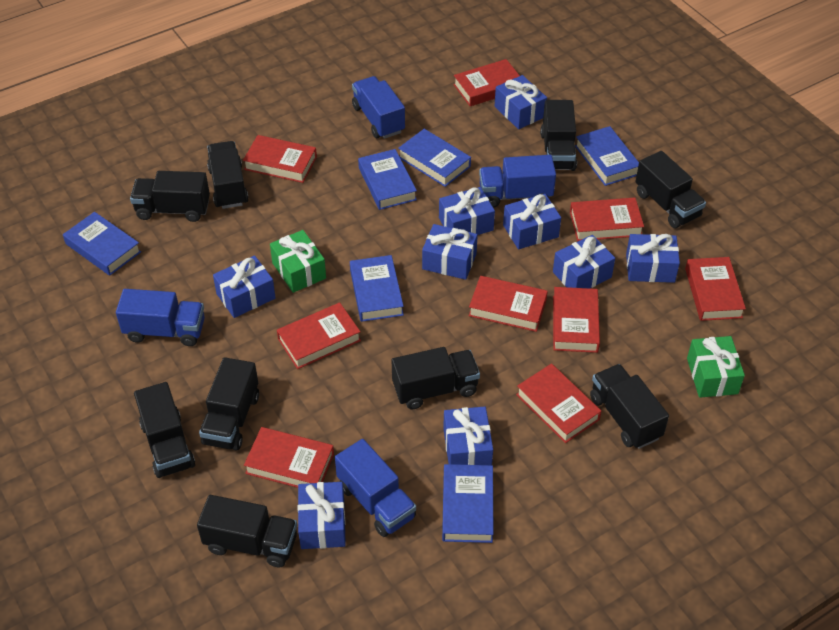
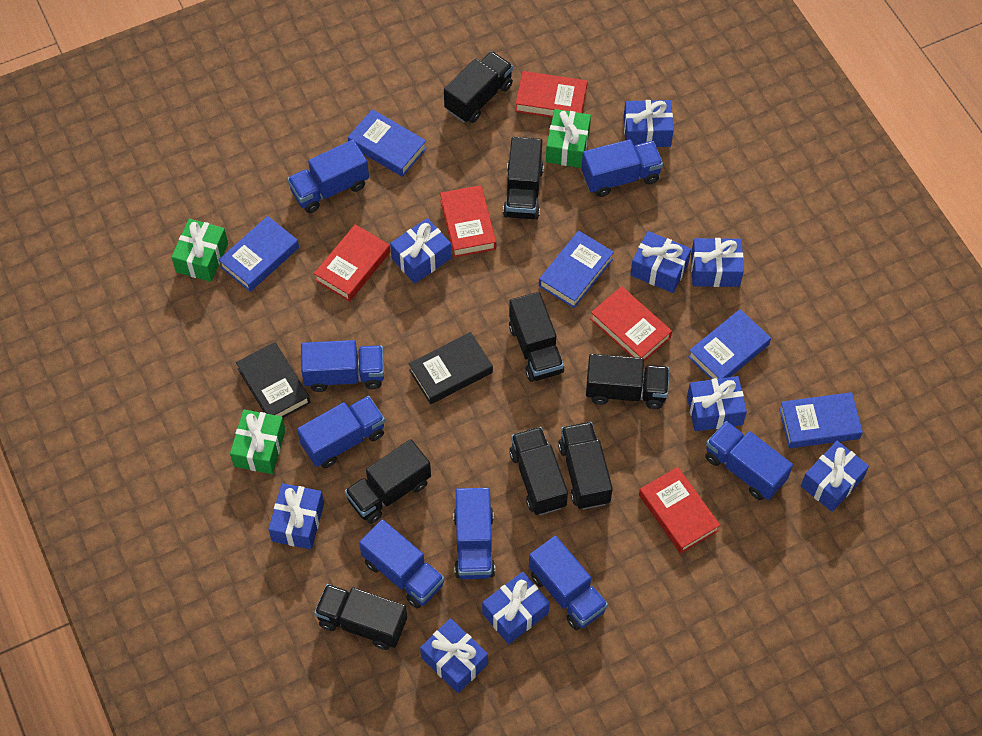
black book: 0 -> 2
black truck: 9 -> 8
blue book: 6 -> 5
blue truck: 4 -> 8
green gift: 2 -> 3
red book: 9 -> 5

